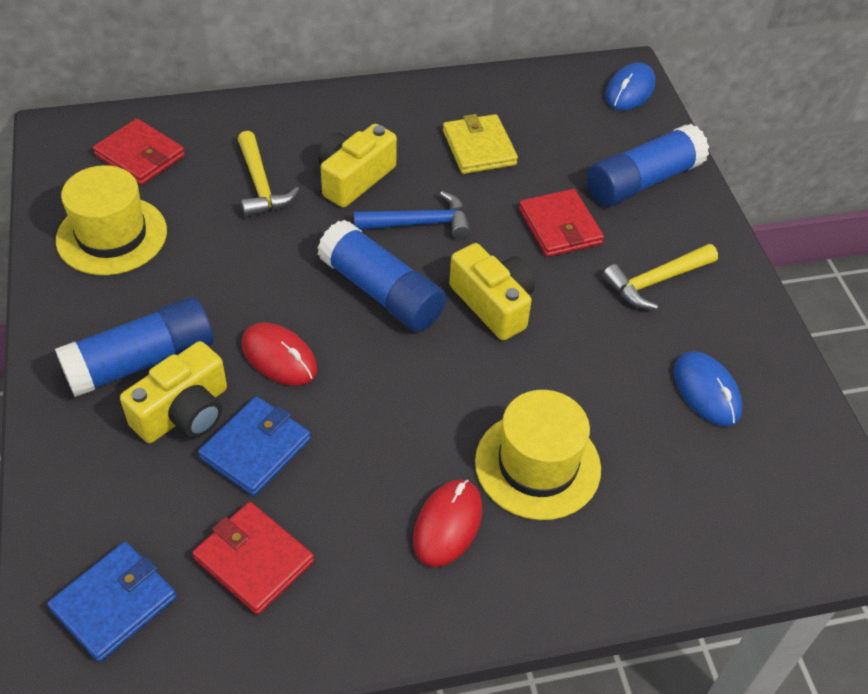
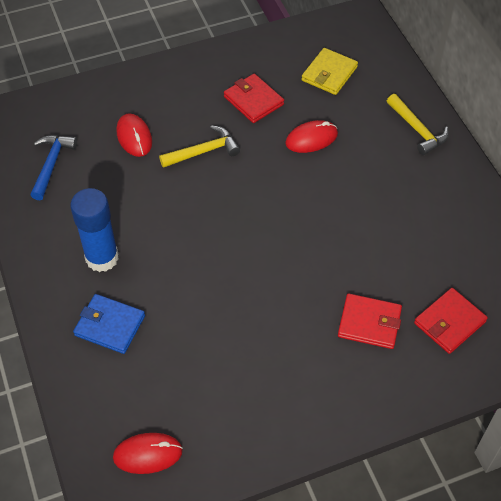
blue glue stick: 3 -> 1
blue mouse: 2 -> 0
blue wallet: 2 -> 1
red mouse: 2 -> 3
yellow camera: 3 -> 0
yellow hat: 2 -> 0

